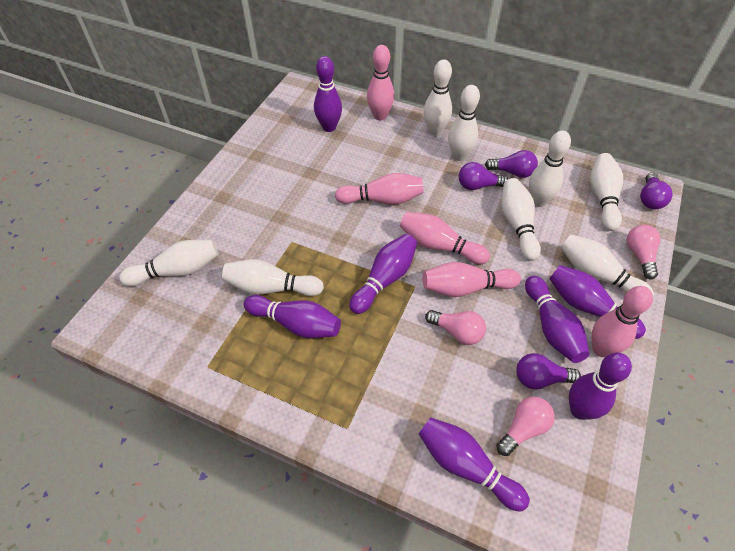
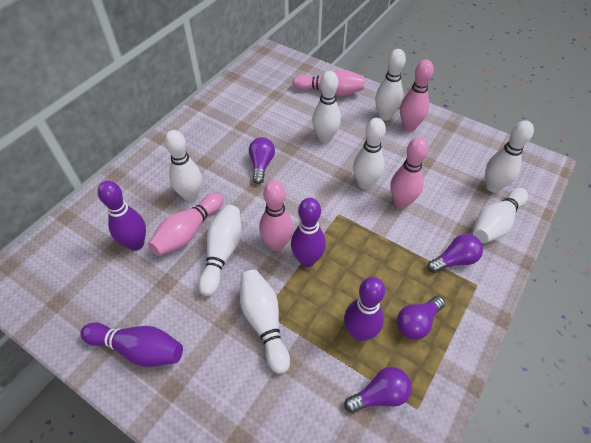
pink light bulb: 3 -> 0
purple bowling pin: 7 -> 4

